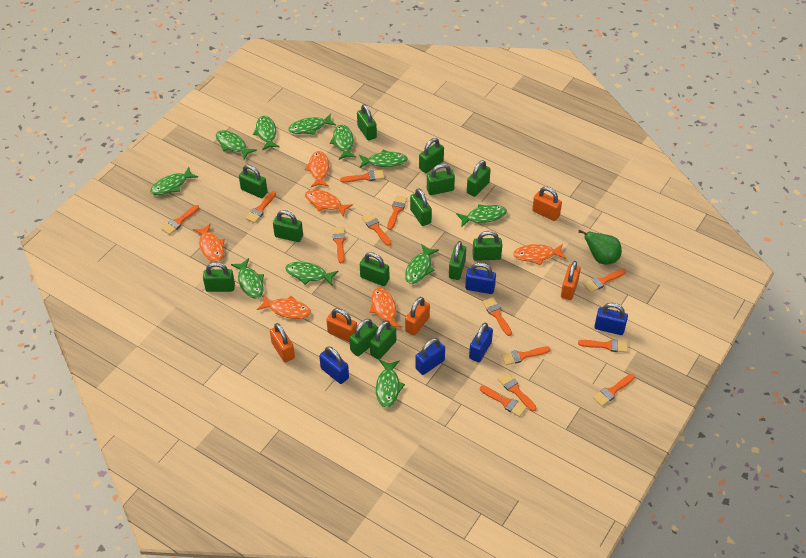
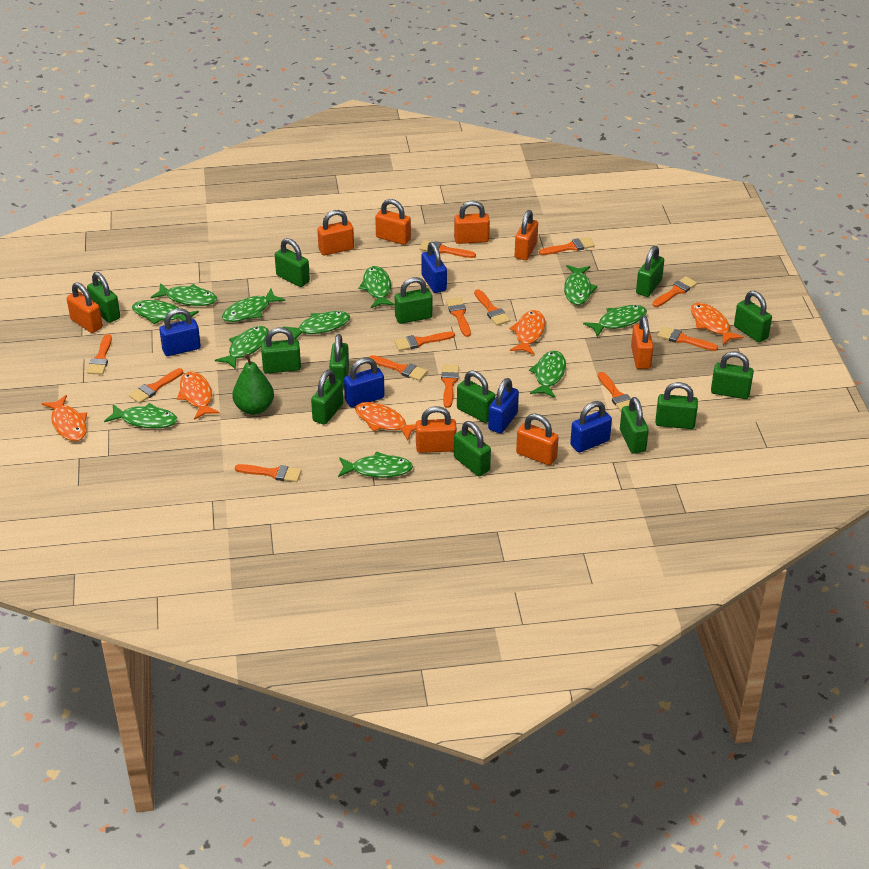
orange fish: 6 -> 5
orange padlock: 5 -> 8

